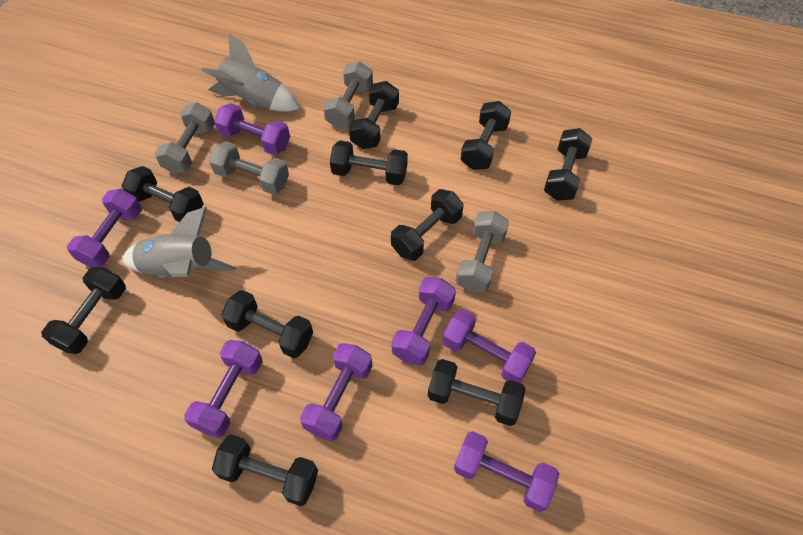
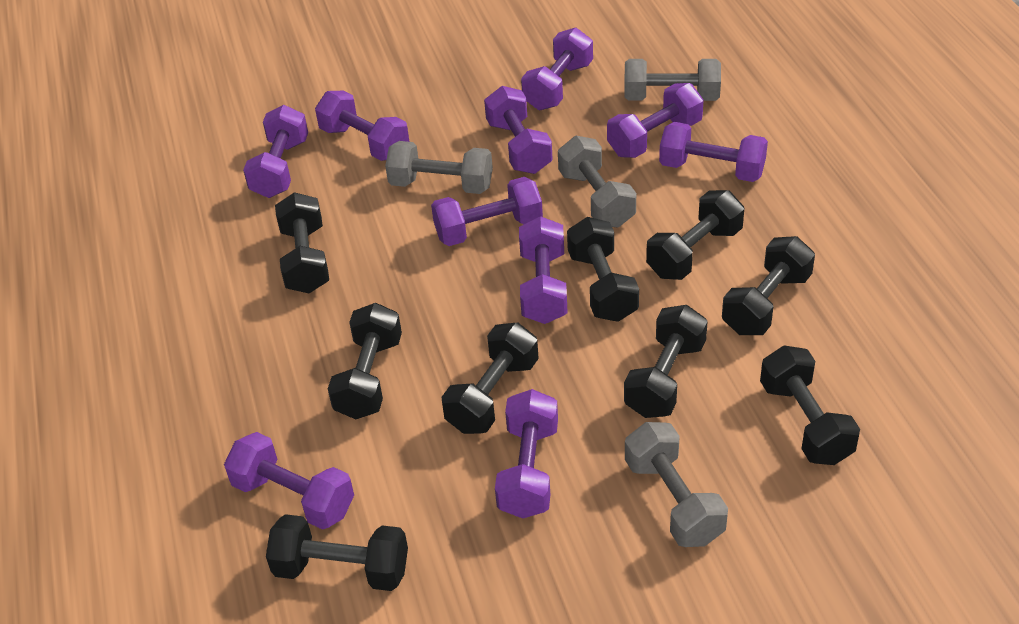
black dumbbell: 10 -> 9
grey rocket: 2 -> 0
purple dumbbell: 7 -> 10

